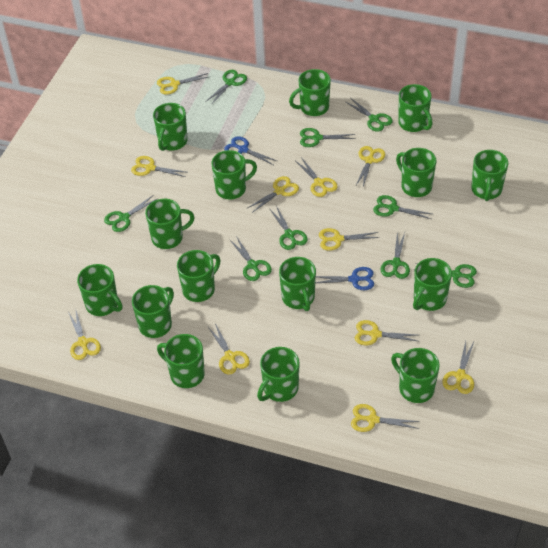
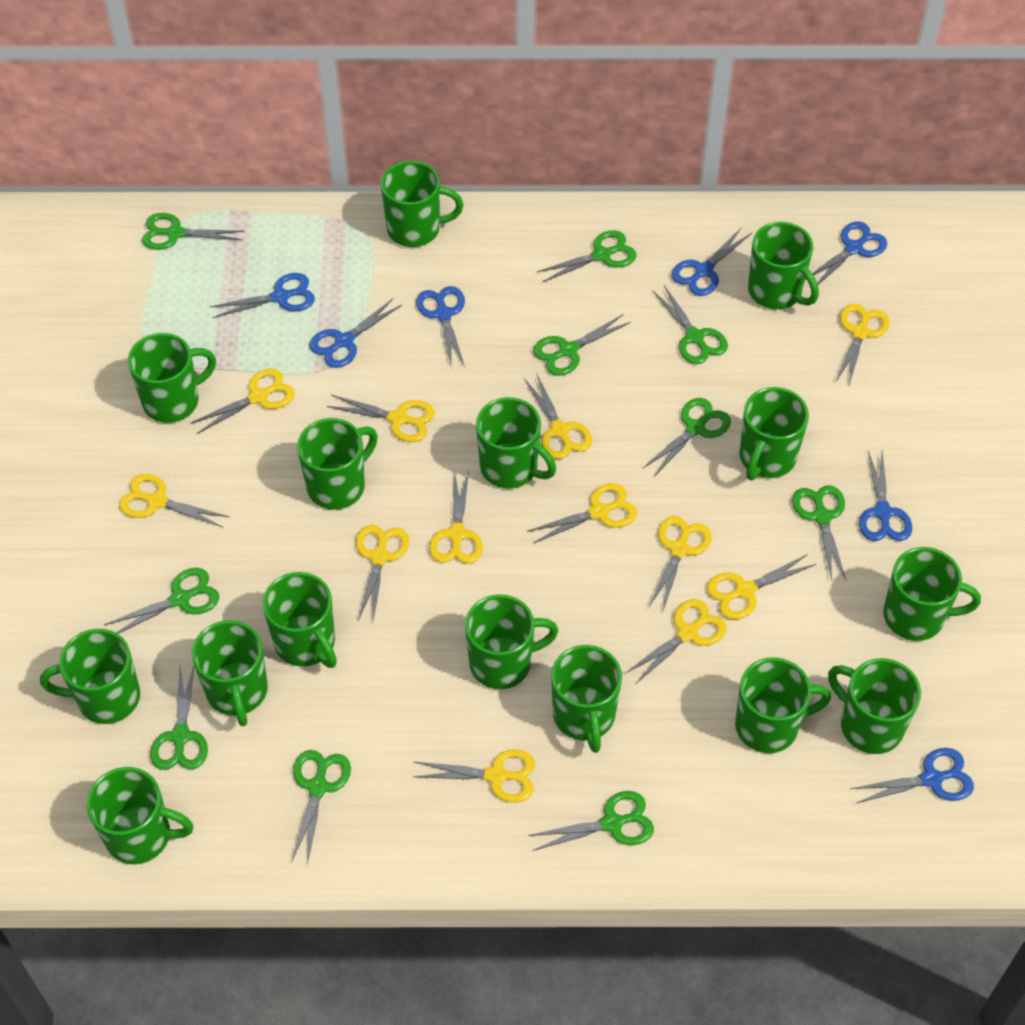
blue scissors: 2 -> 7
green scissors: 9 -> 10
yellow scissors: 11 -> 12

